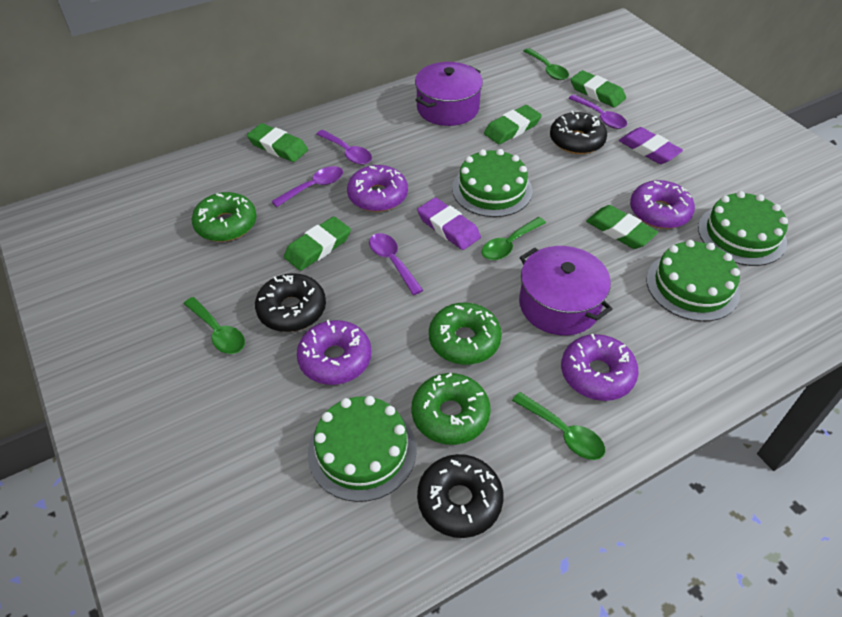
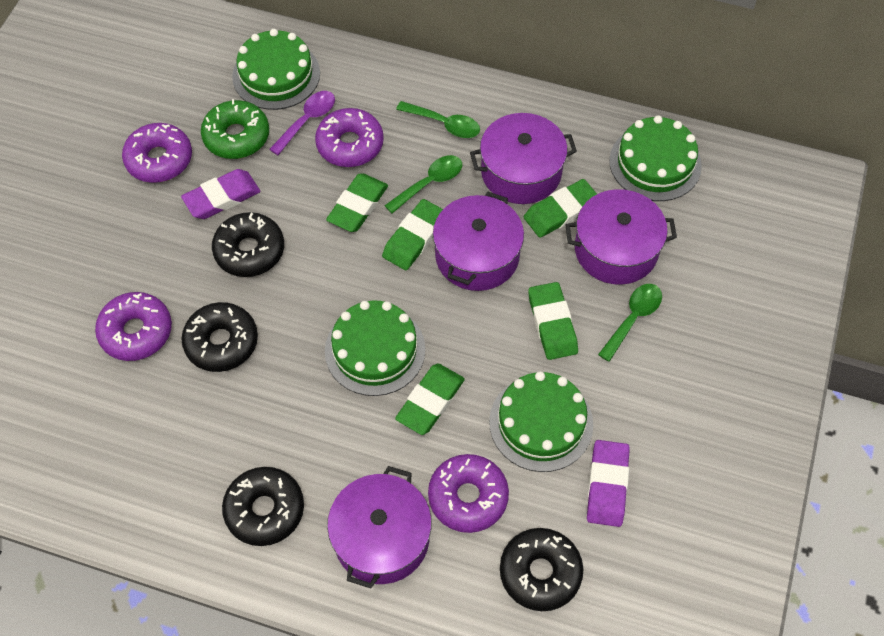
black donut: 3 -> 4
green donut: 3 -> 1
green spoon: 4 -> 3
purple pot: 2 -> 4
purple spoon: 4 -> 1

